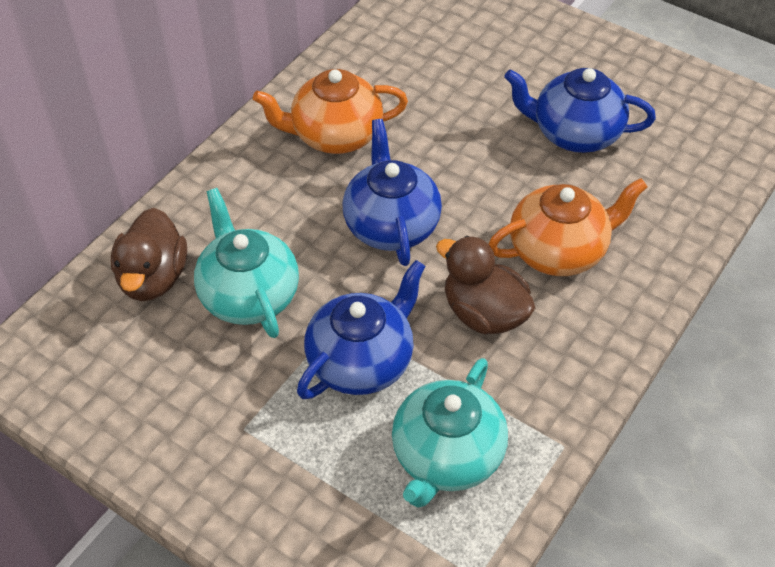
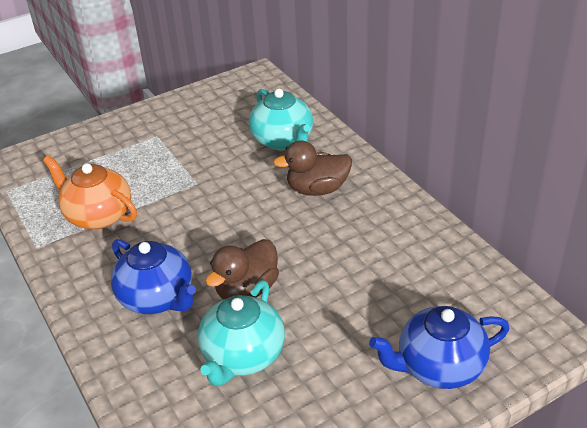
blue teapot: 3 -> 2
orange teapot: 2 -> 1

